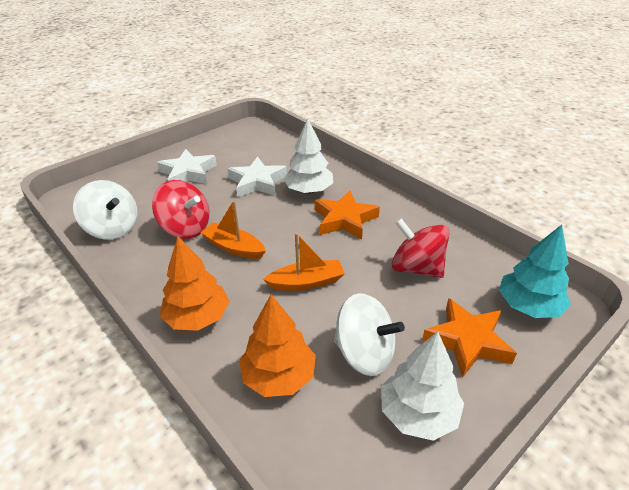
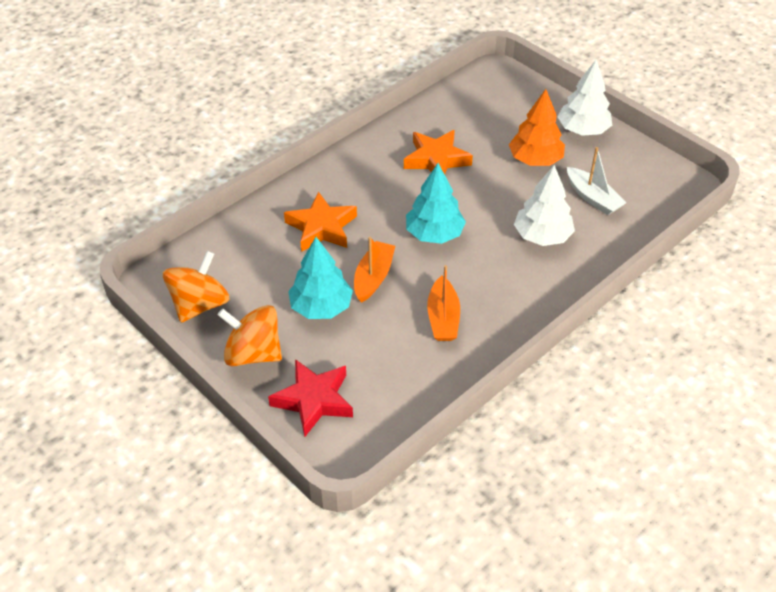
orange spinning top: 0 -> 2
orange tree: 2 -> 1
red spinning top: 2 -> 0
red star: 0 -> 1
turquoise tree: 1 -> 2
white boat: 0 -> 1
white spinning top: 2 -> 0
white star: 2 -> 0

